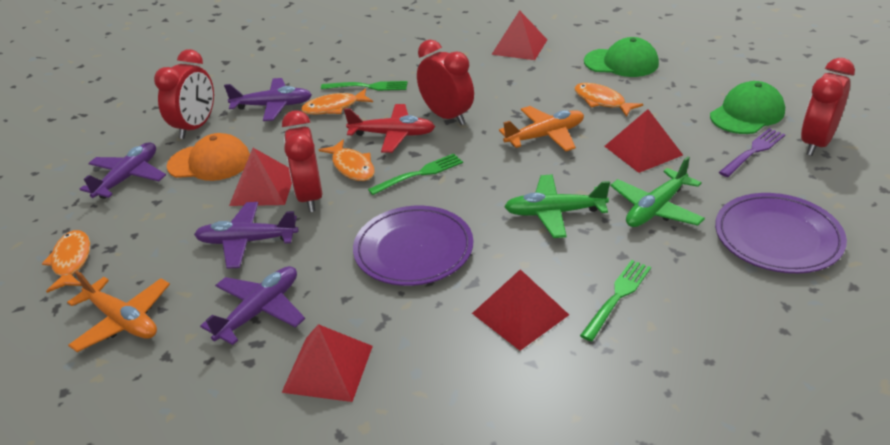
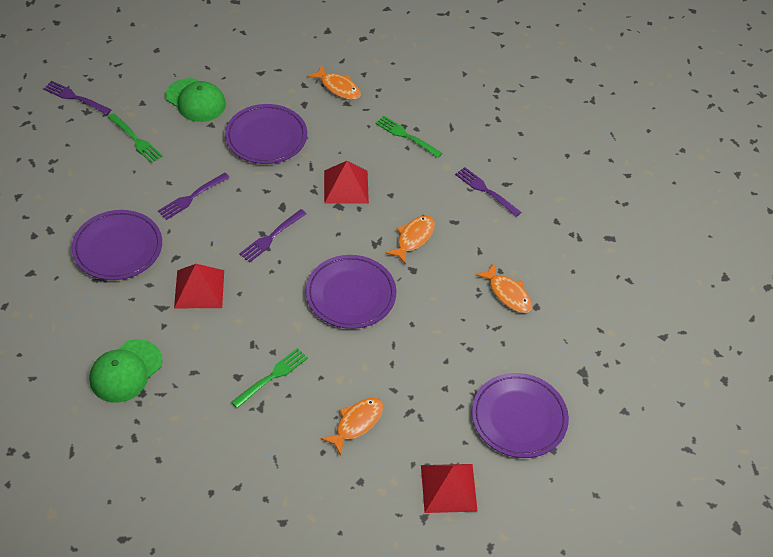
green plane: 2 -> 0
orange cap: 1 -> 0
orange plane: 2 -> 0
purple fork: 1 -> 4
purple plane: 4 -> 0
purple plate: 2 -> 4
red clock: 4 -> 0
red plane: 1 -> 0
red pyramid: 5 -> 3

